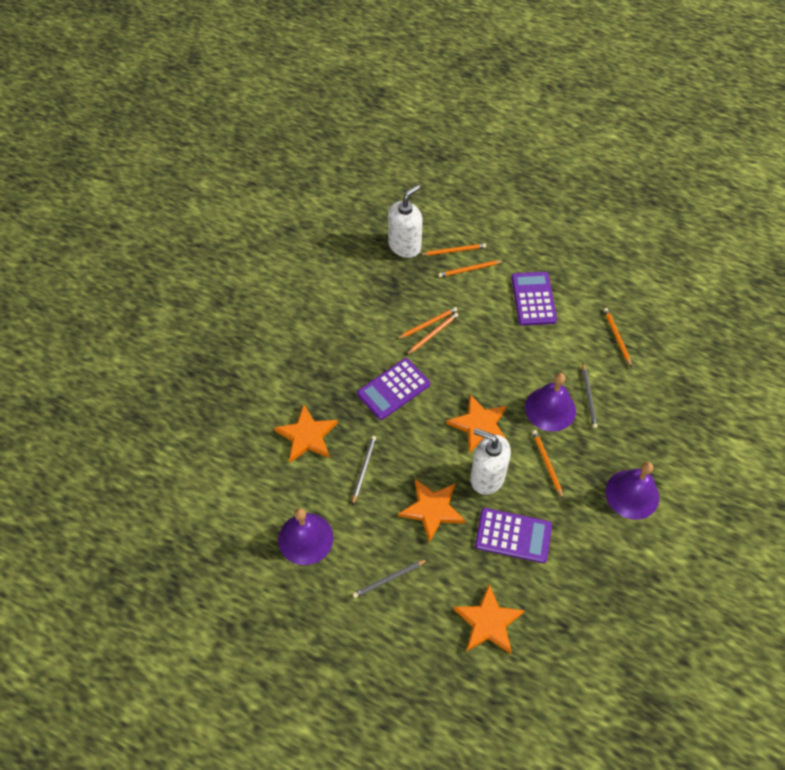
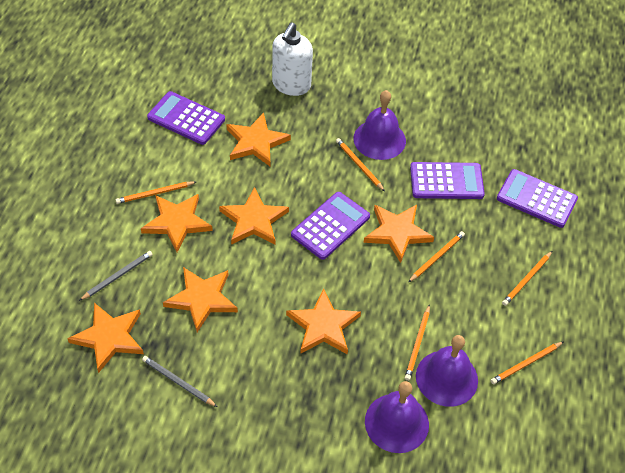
grey pencil: 3 -> 2
orange star: 4 -> 7
purple calculator: 3 -> 4
white soap dispenser: 2 -> 1

